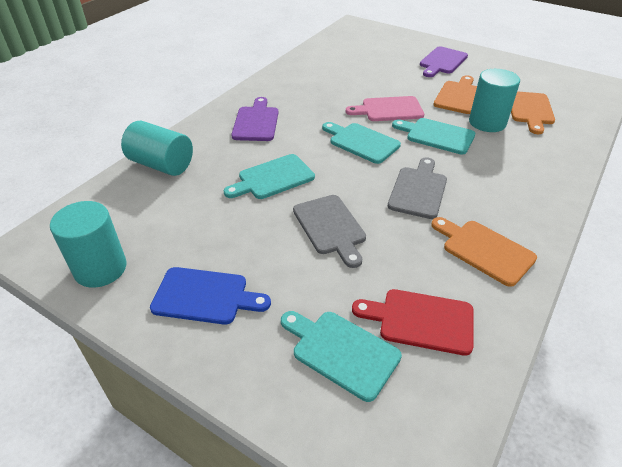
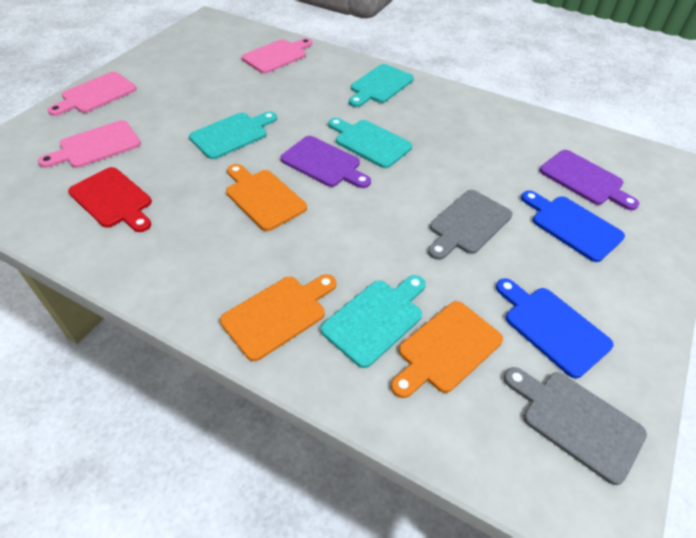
blue cutting board: 1 -> 2
pink cutting board: 1 -> 3
turquoise cylinder: 3 -> 0

